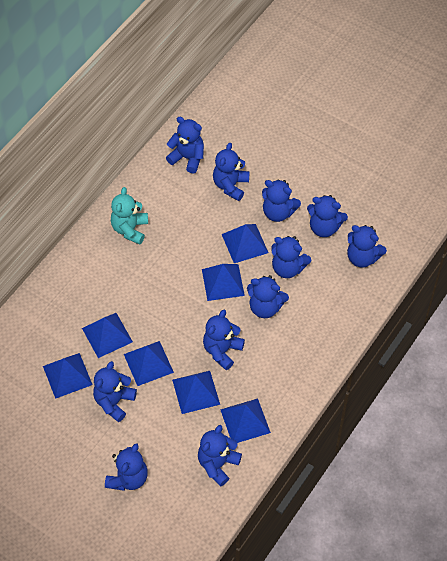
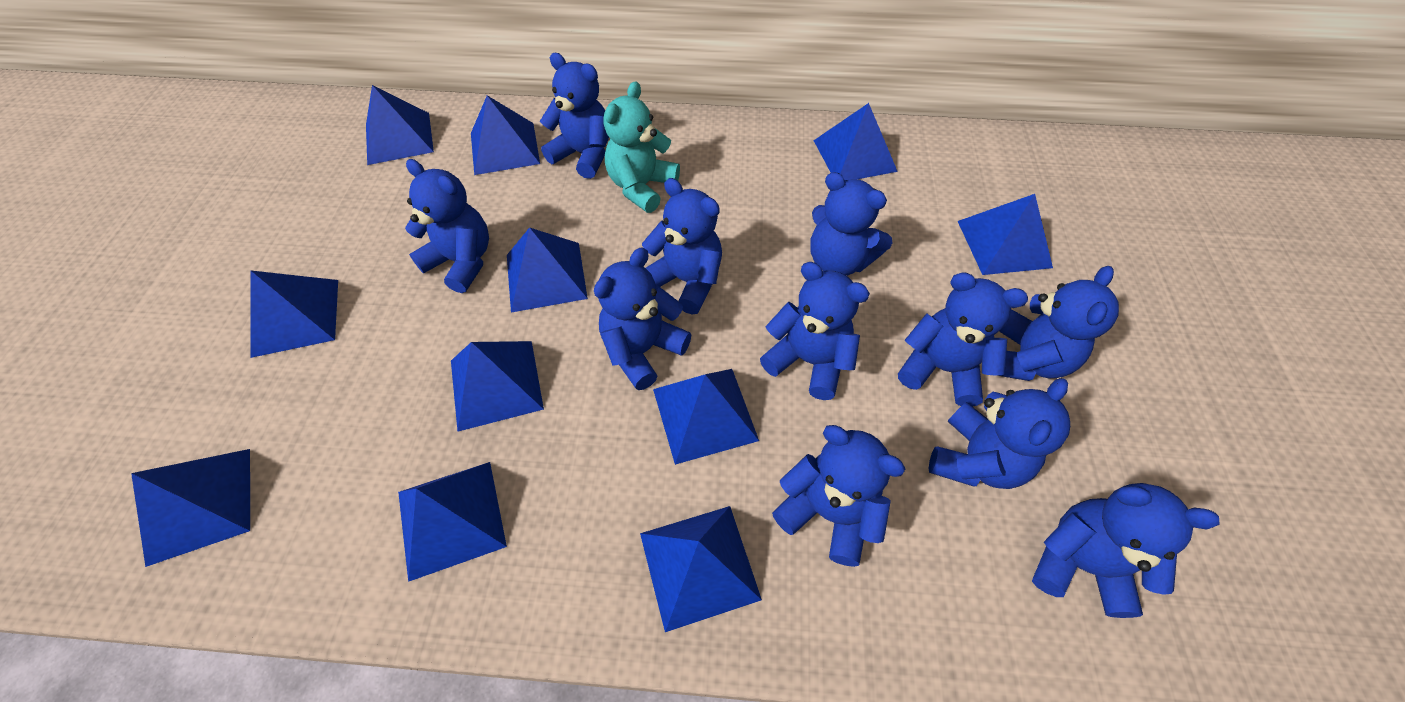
blue pyramid: 7 -> 11

